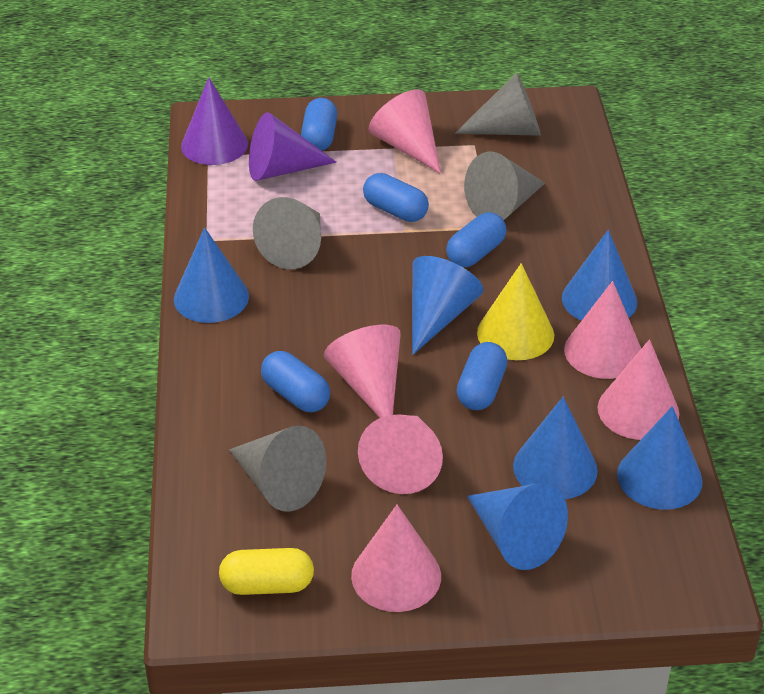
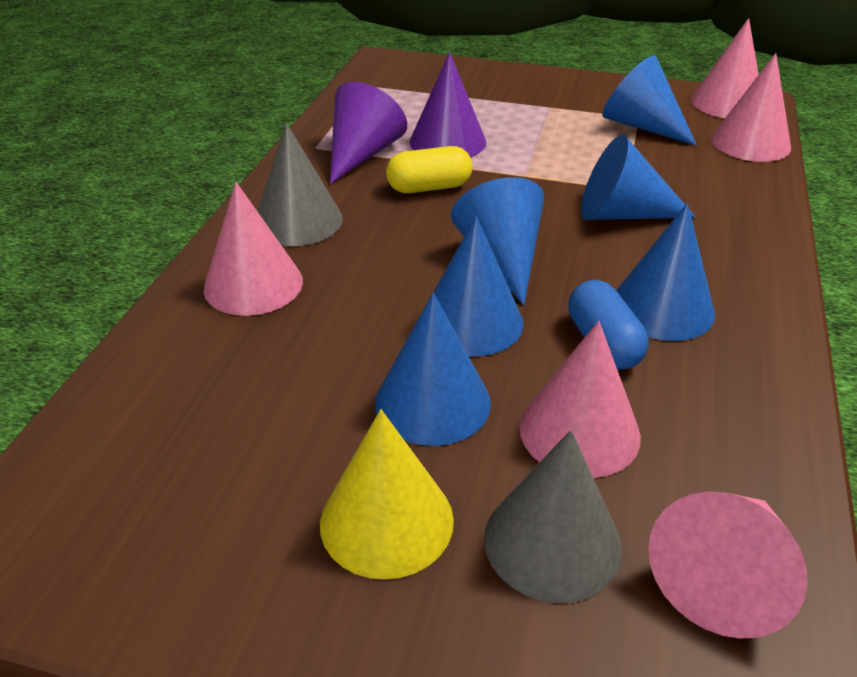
blue capsule: 5 -> 1
grey cone: 4 -> 2
pink cone: 6 -> 5

